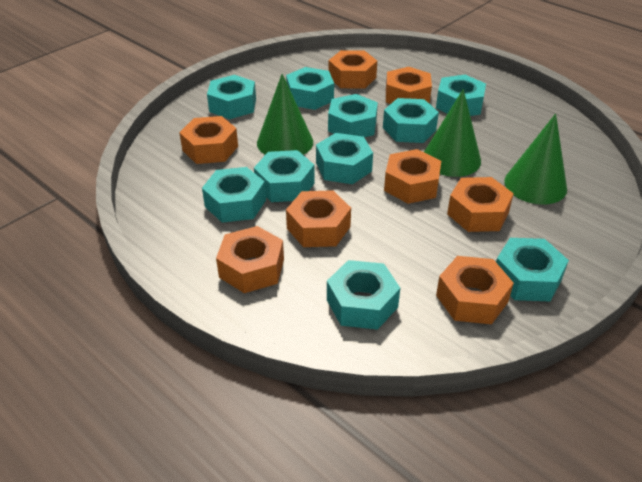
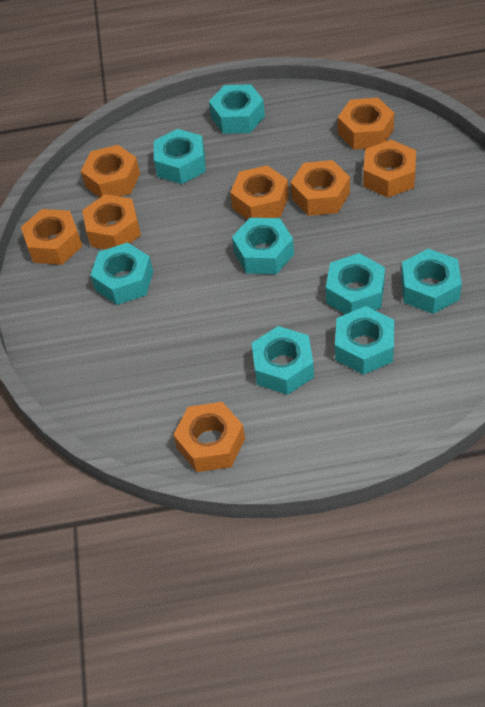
green cone: 3 -> 0
turquoise nut: 10 -> 8

